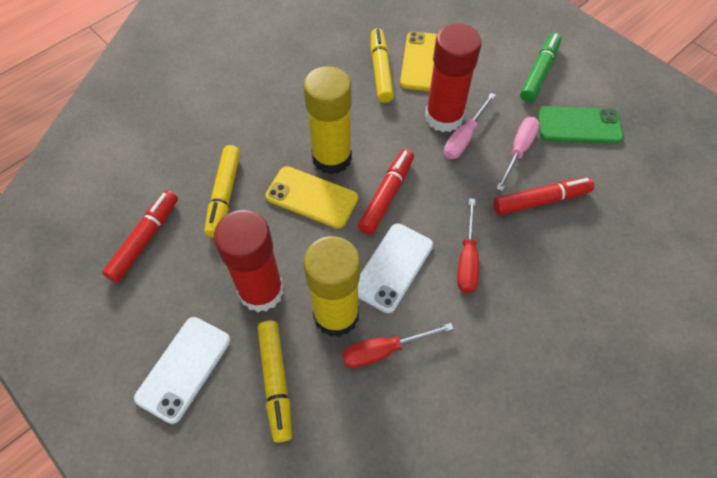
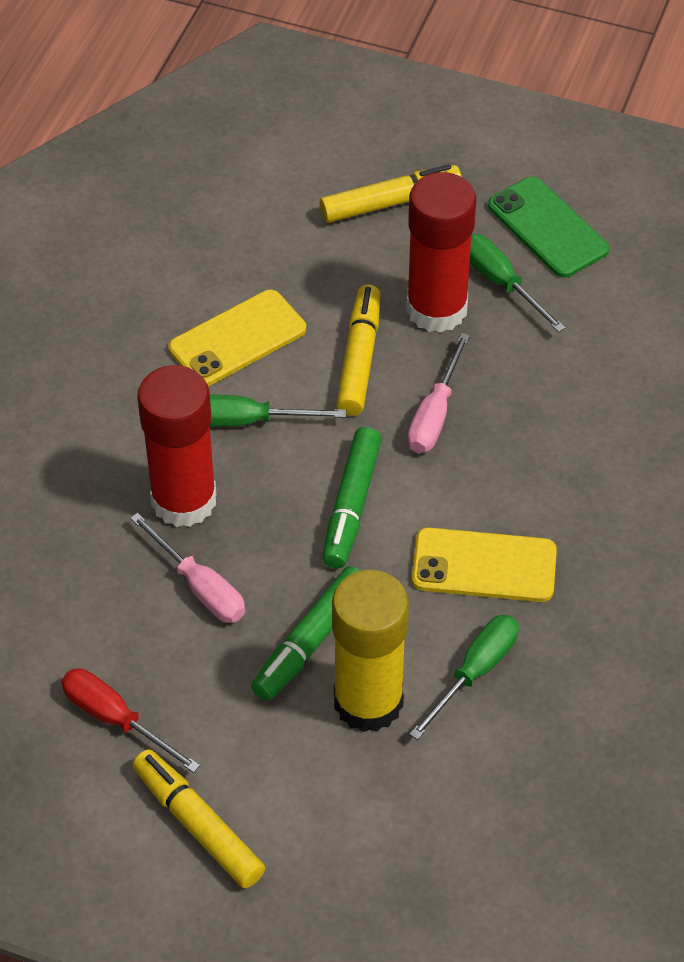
green marker: 1 -> 2
green screwdriver: 0 -> 3
red marker: 3 -> 0
red screwdriver: 2 -> 1
white phone: 2 -> 0
yellow glue stick: 2 -> 1

